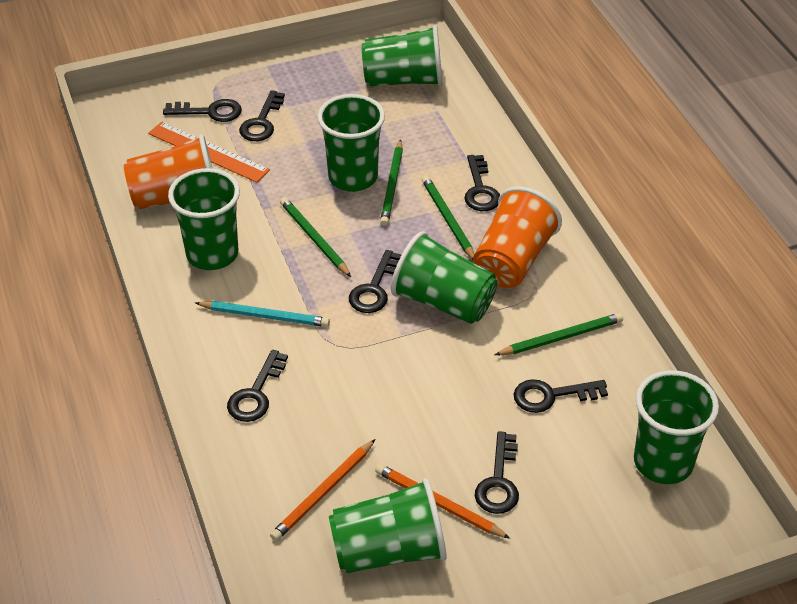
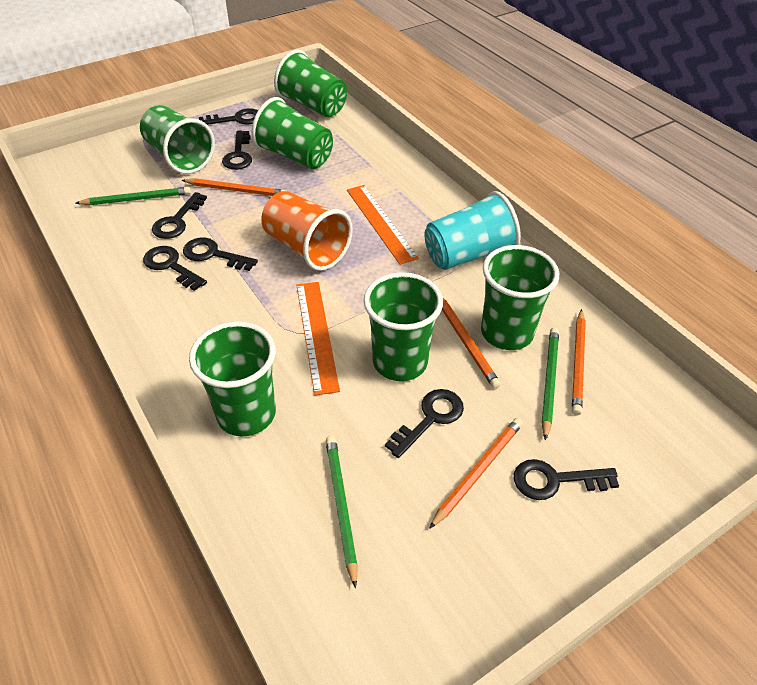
green pencil: 4 -> 3
orange cup: 2 -> 1
orange pencil: 2 -> 4
orange ruler: 1 -> 2
turquoise cup: 0 -> 1
turquoise pencil: 1 -> 0

